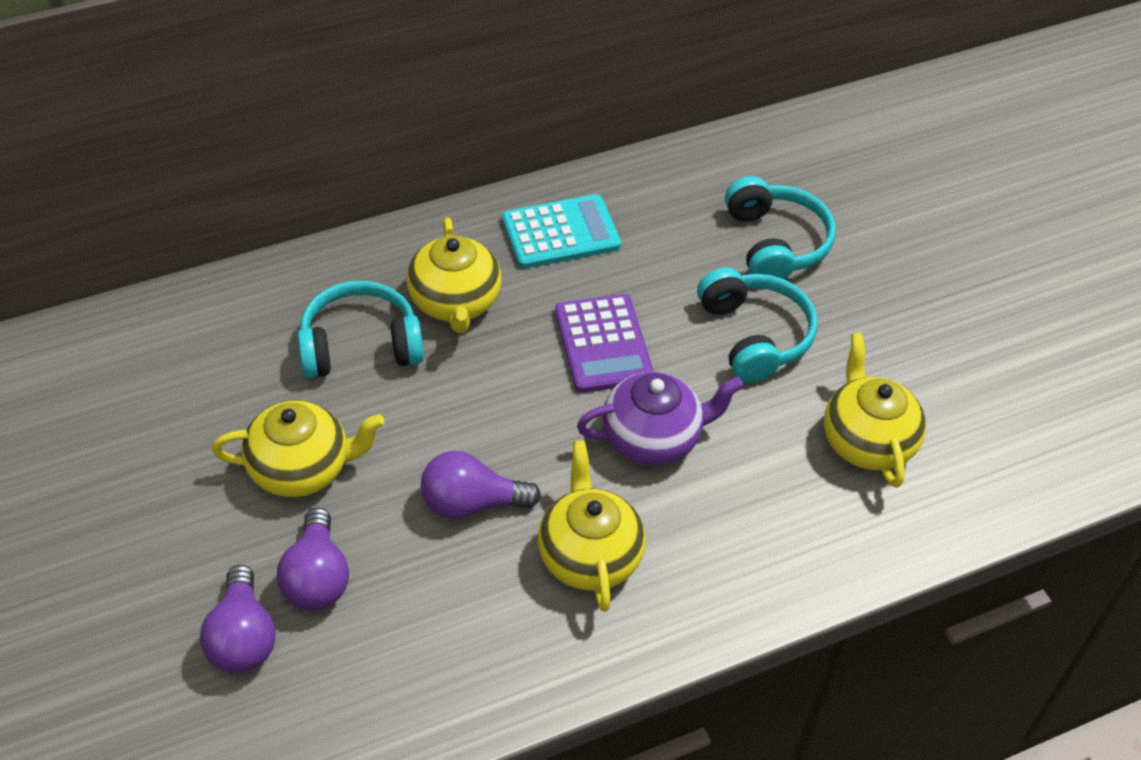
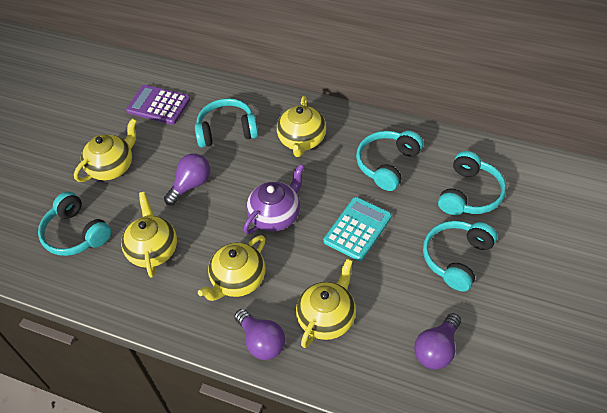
turquoise headphones: 3 -> 5
yellow teapot: 4 -> 5

